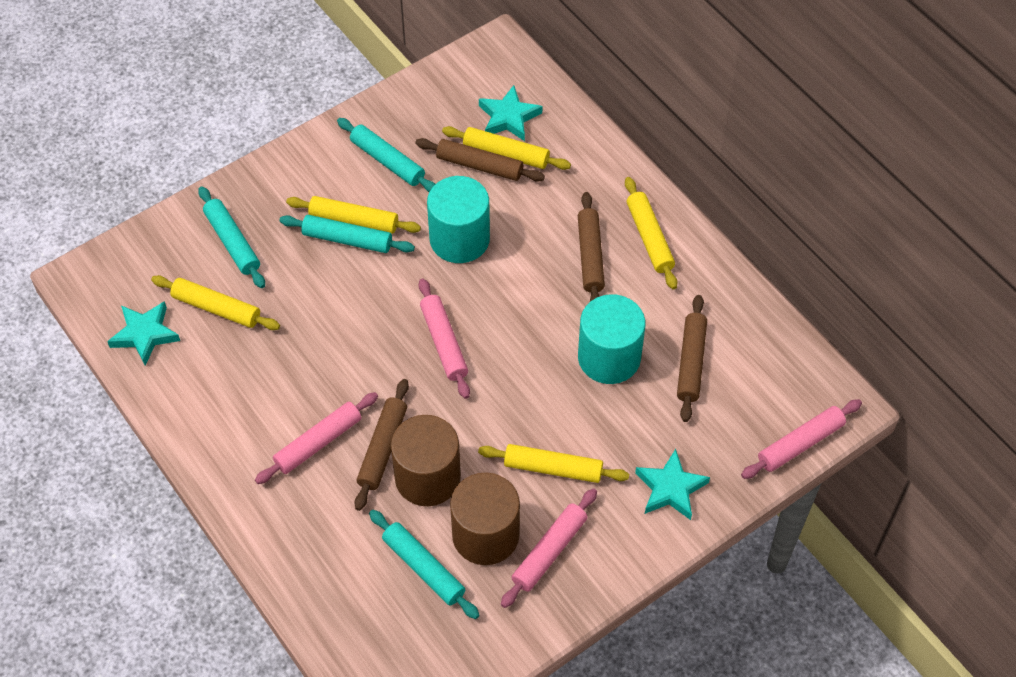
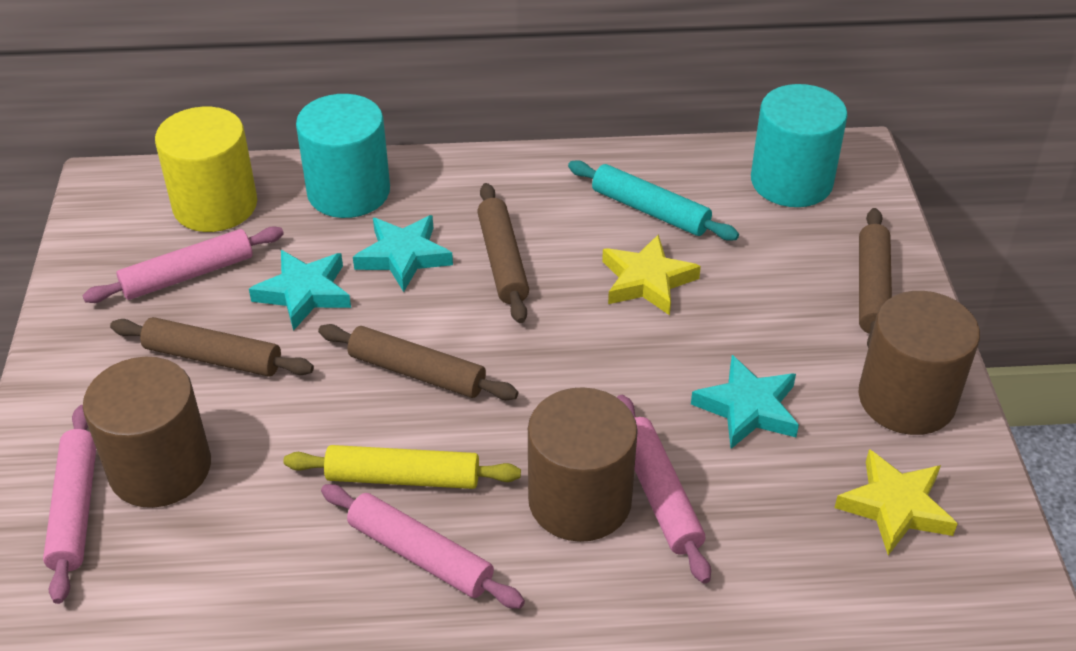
brown cylinder: 2 -> 3
turquoise rolling pin: 4 -> 1
yellow cylinder: 0 -> 1
yellow rolling pin: 5 -> 1
yellow star: 0 -> 2

